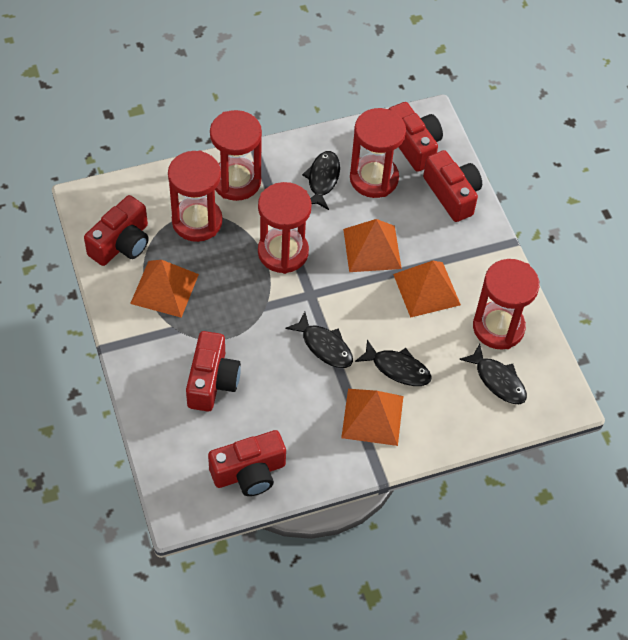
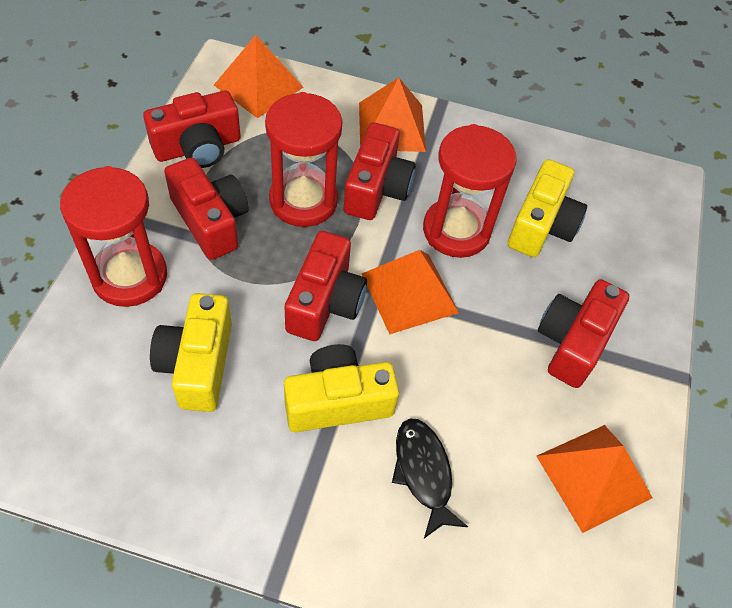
black fish: 4 -> 1
red hourglass: 5 -> 3
yellow camera: 0 -> 3

